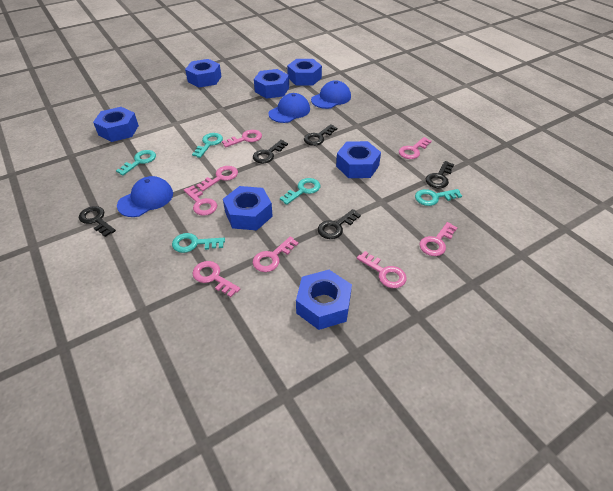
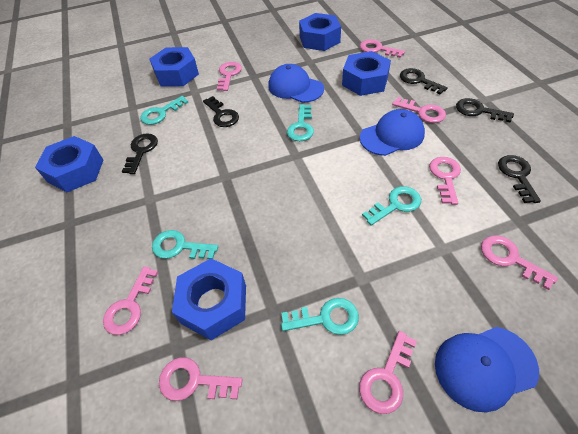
blue nut: 7 -> 5

